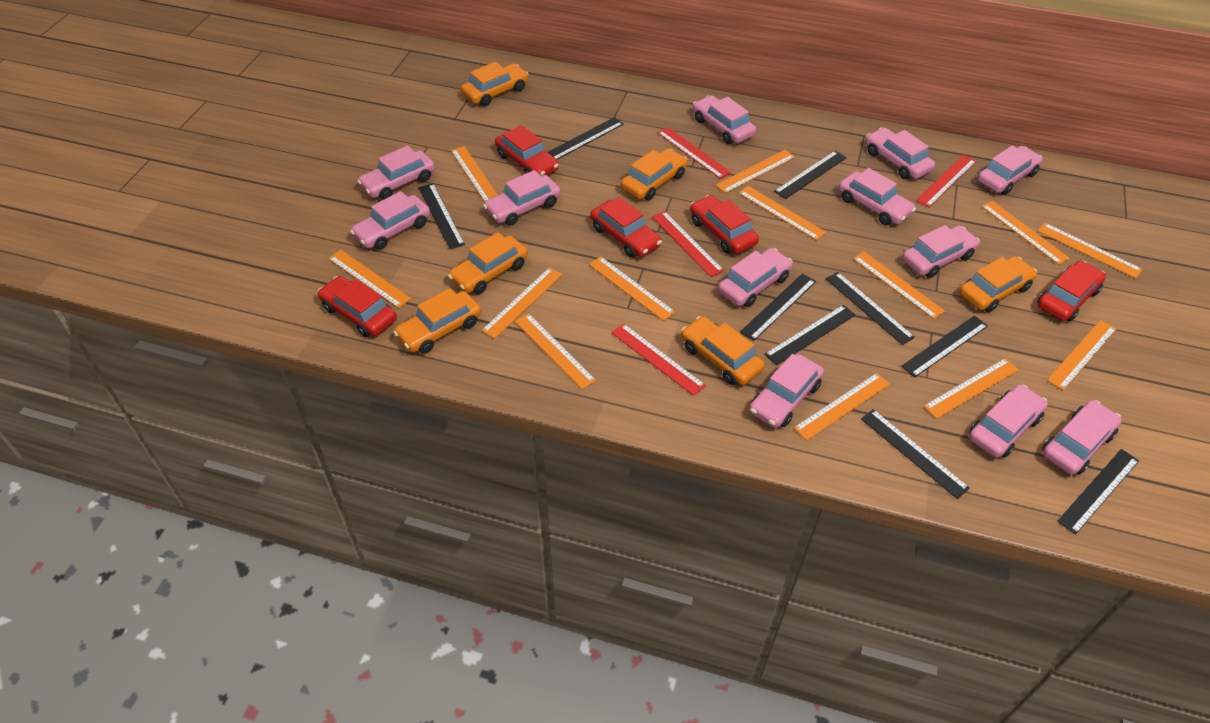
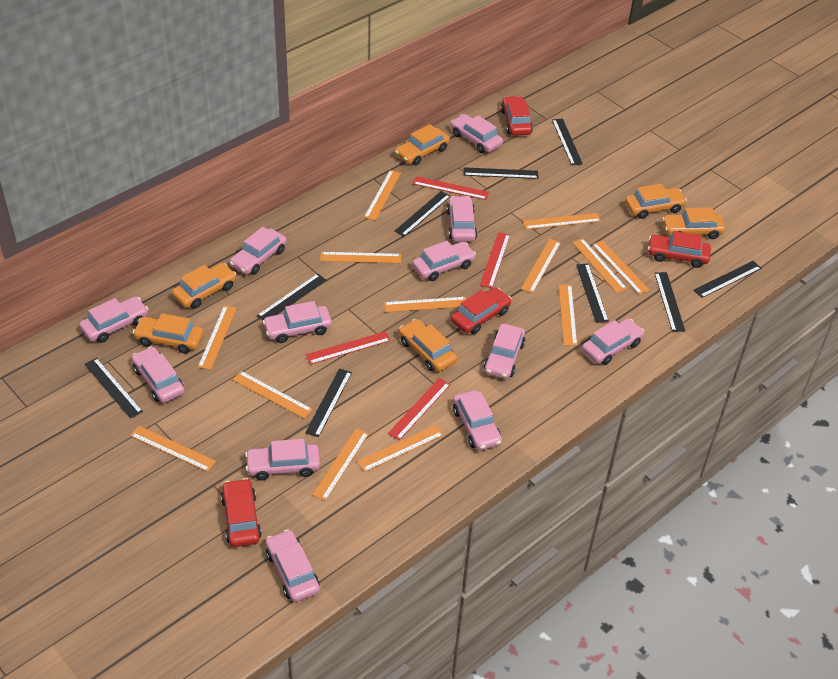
red car: 5 -> 4

